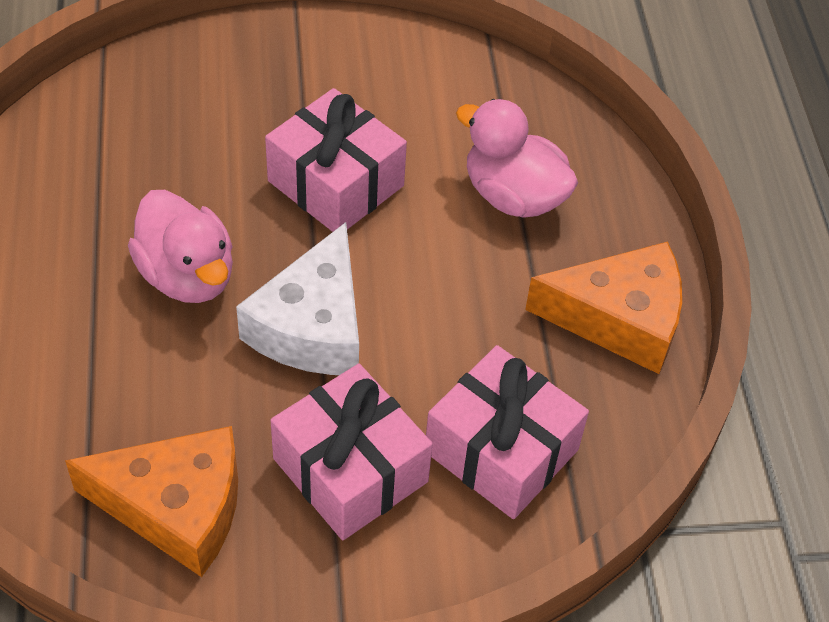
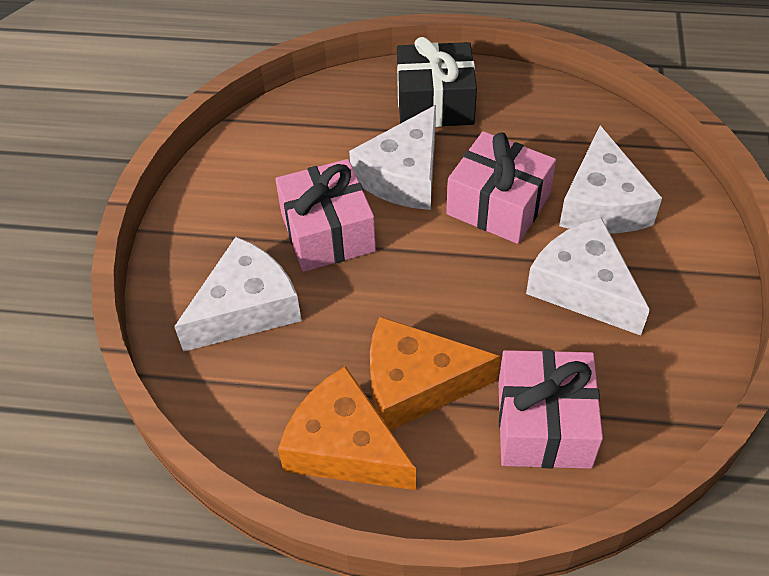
black gift: 0 -> 1
pink duck: 2 -> 0
white cheese: 1 -> 4

